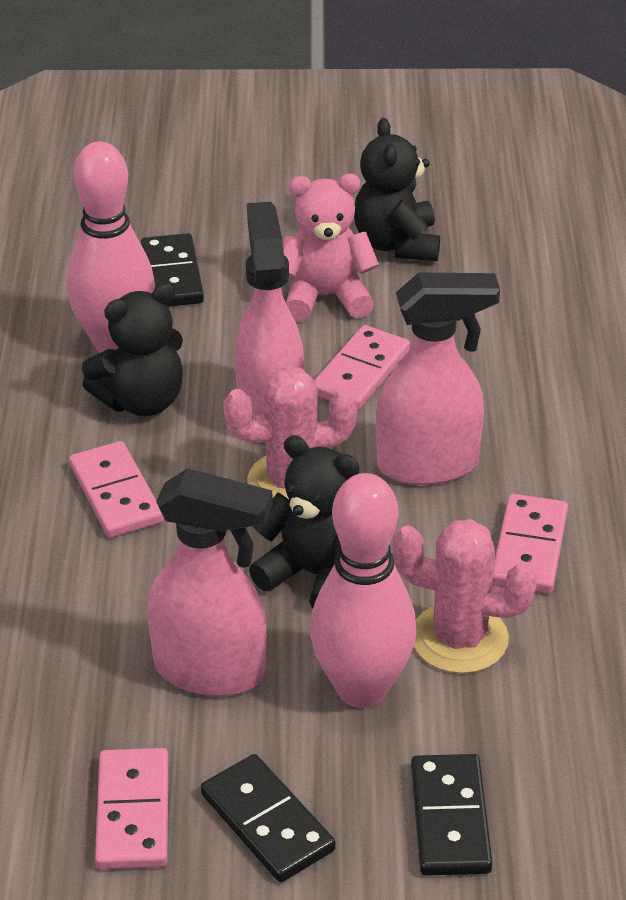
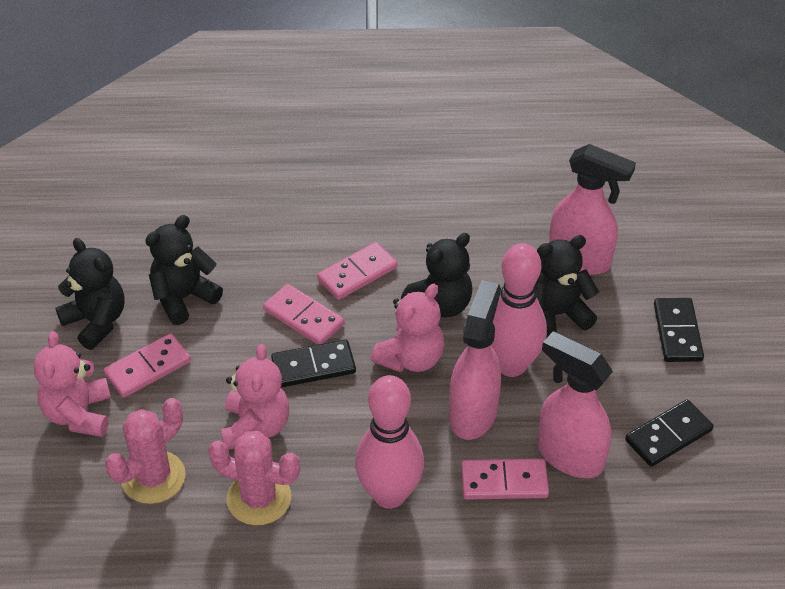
black teddy bear: 3 -> 4
pink teddy bear: 1 -> 3

